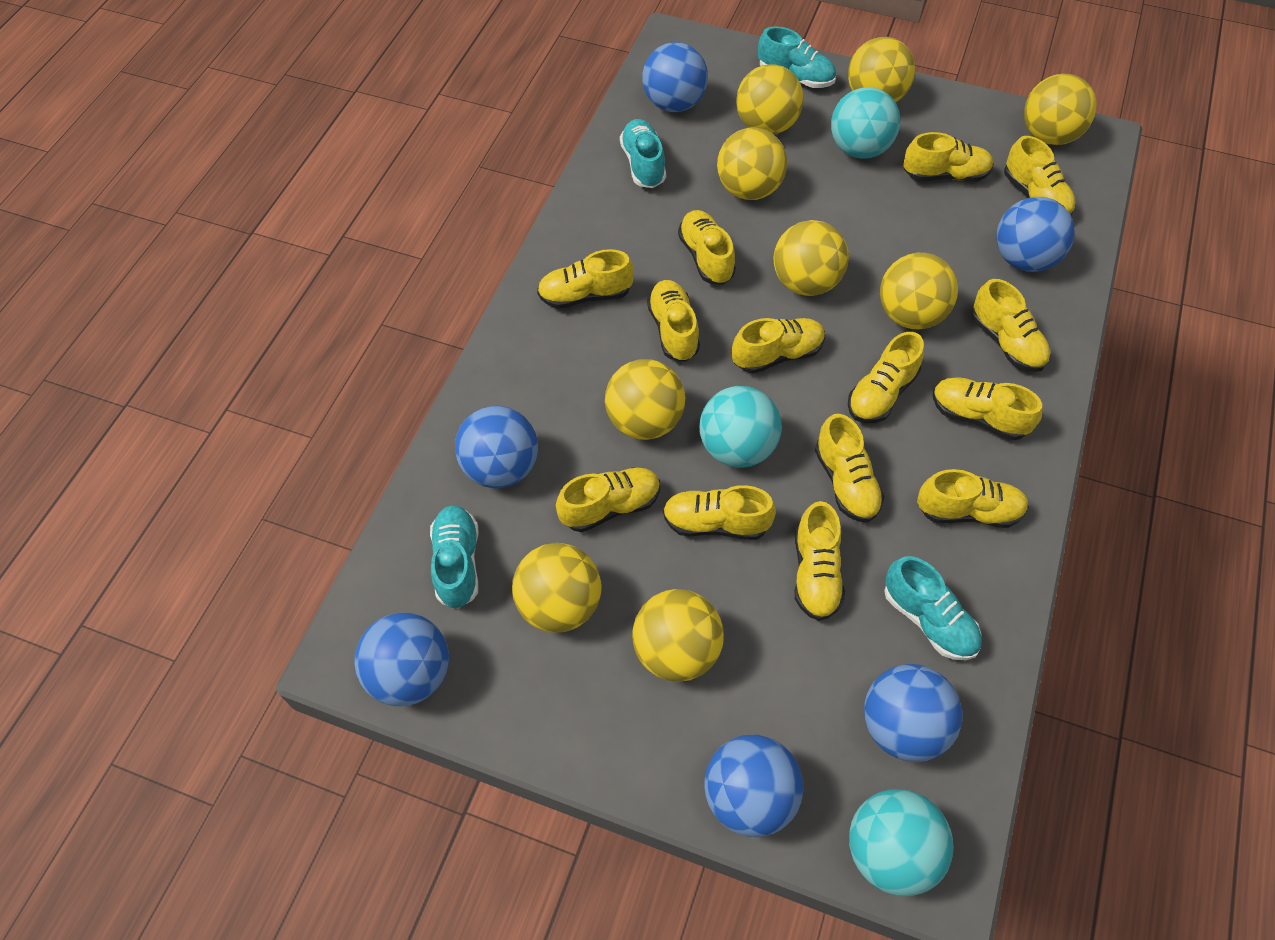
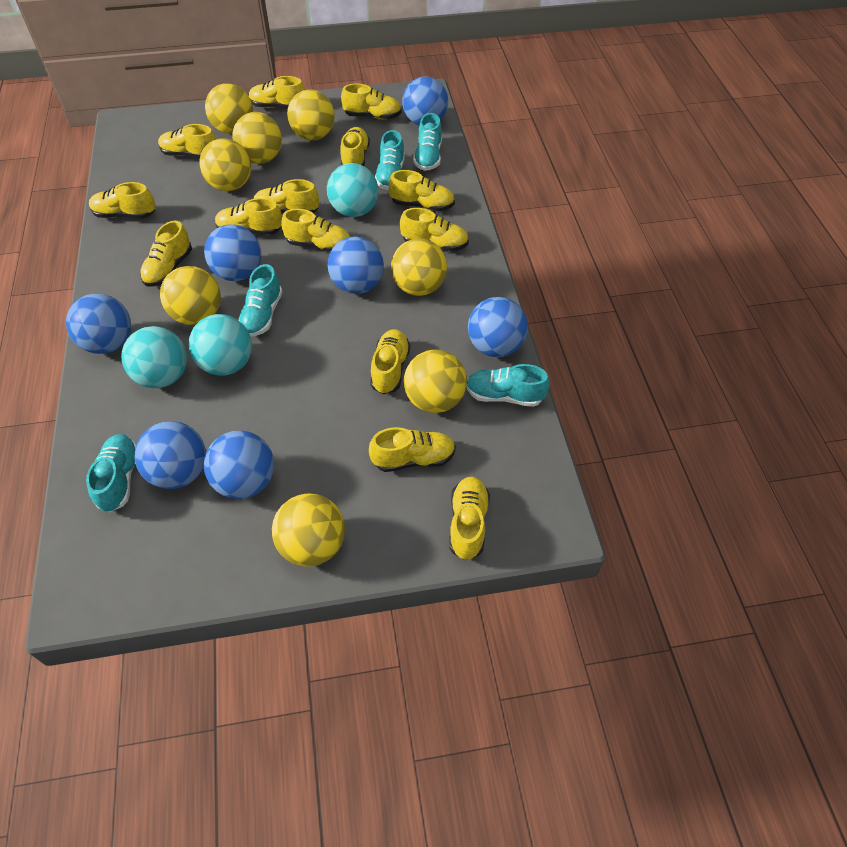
blue ball: 6 -> 7
turquoise shoe: 4 -> 5
yellow ball: 9 -> 8

